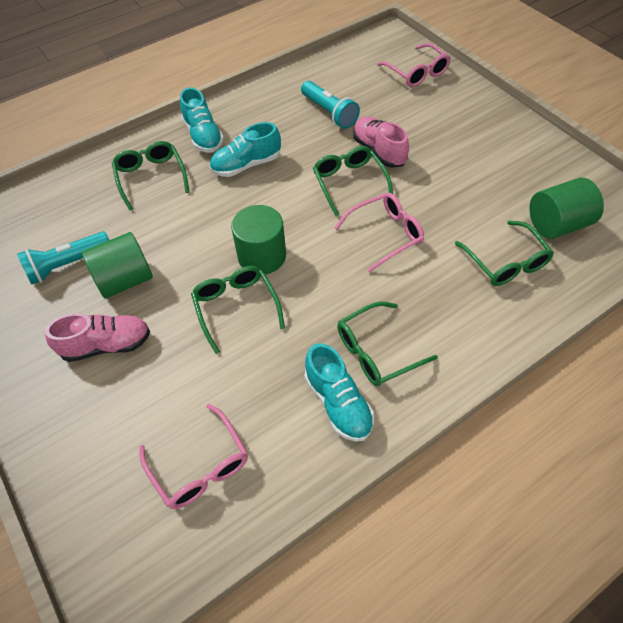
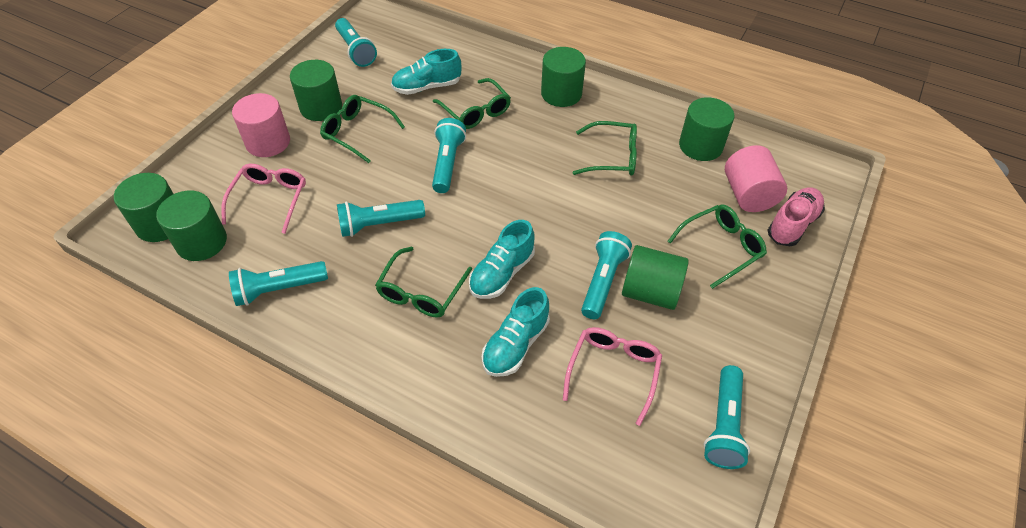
green cylinder: 3 -> 6
pink cylinder: 0 -> 2
pink glasses: 3 -> 2
pink shoe: 2 -> 1
turquoise flashlight: 2 -> 6

